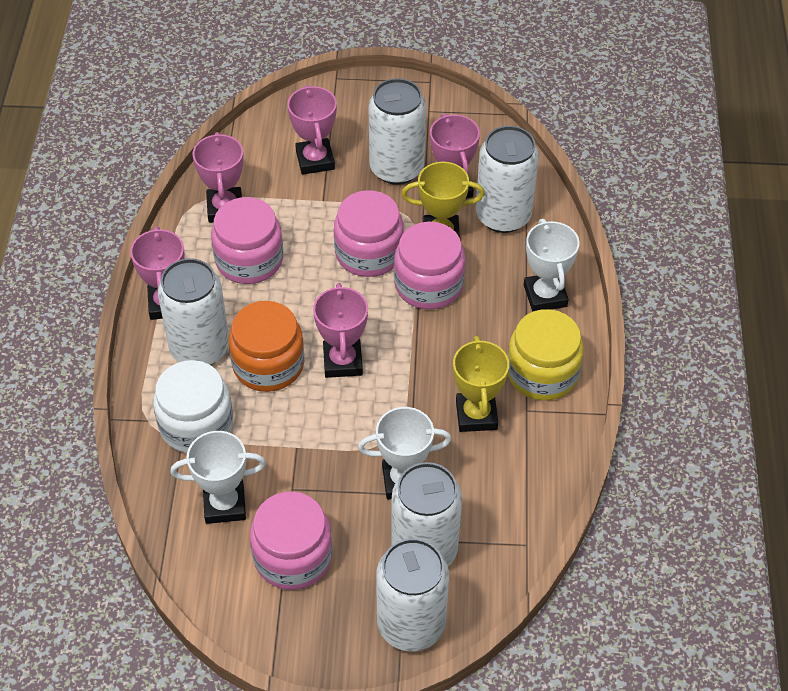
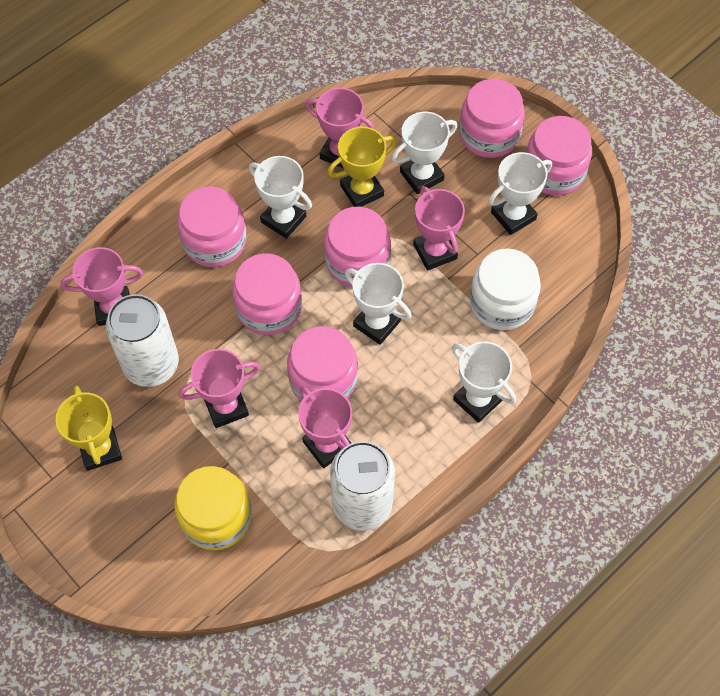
orange jar: 1 -> 0
pink jar: 4 -> 6
white can: 5 -> 2
white trophy: 3 -> 5

